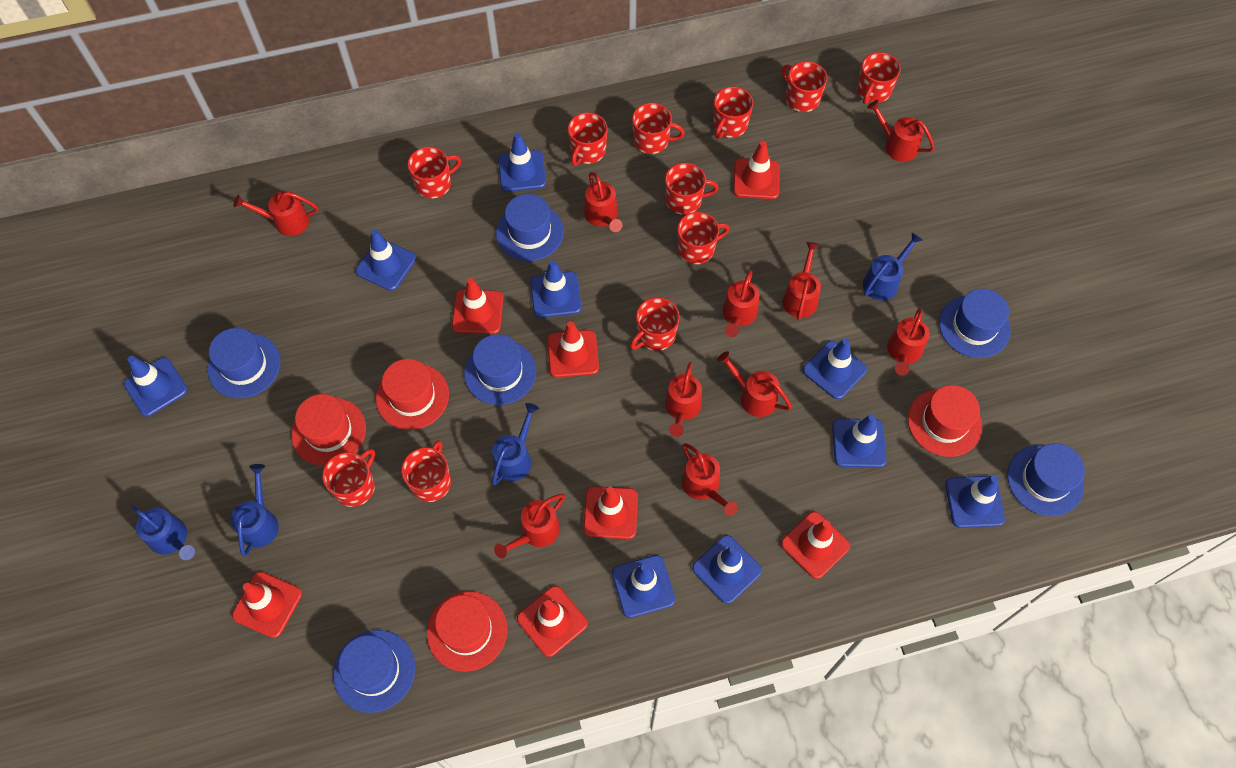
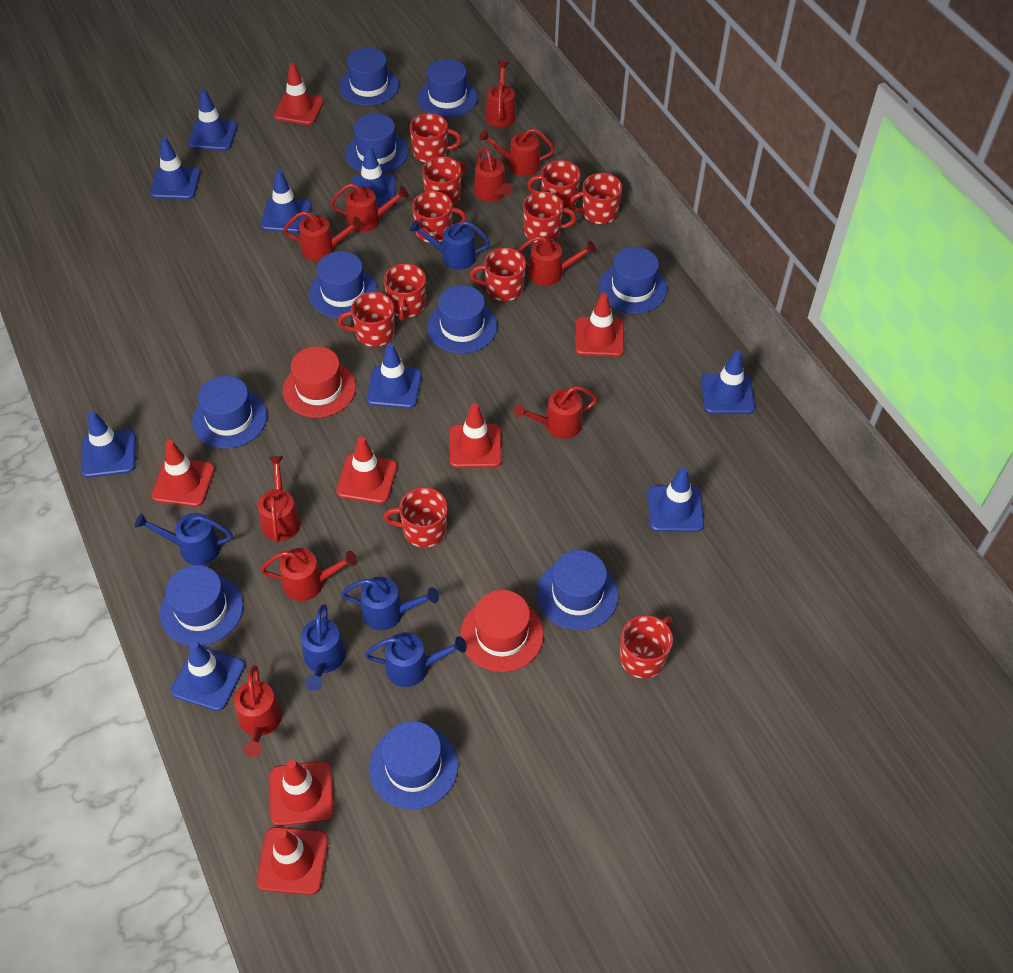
blue hat: 6 -> 10
blue watering can: 4 -> 5
red hat: 4 -> 2

